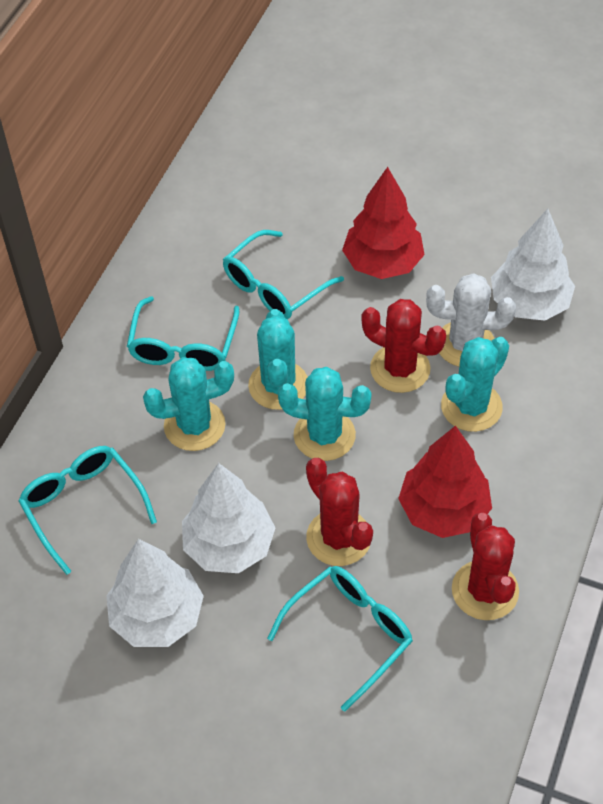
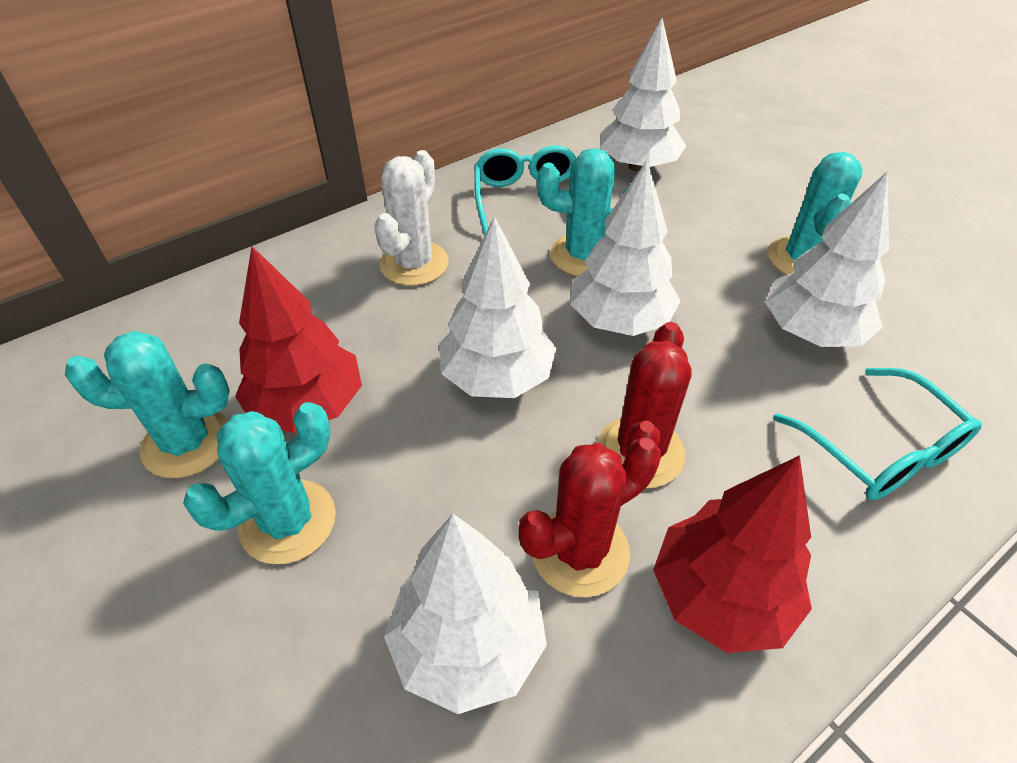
red cactus: 3 -> 2
turquoise glasses: 4 -> 2
white tree: 3 -> 5

